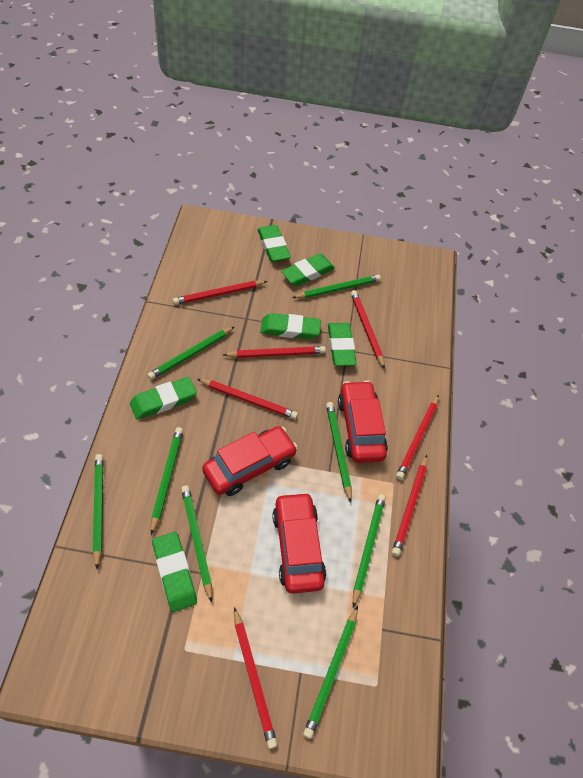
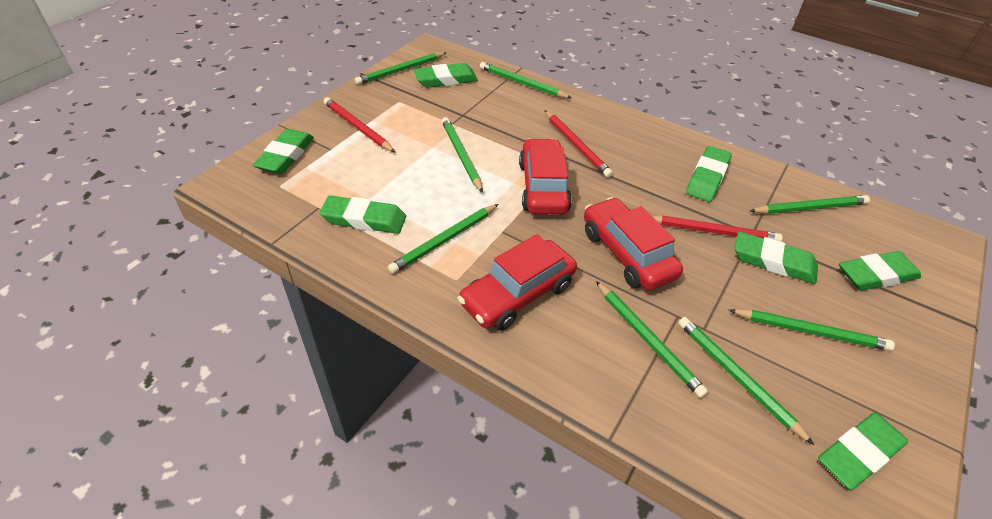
green eraser: 6 -> 7
red pencil: 7 -> 3

